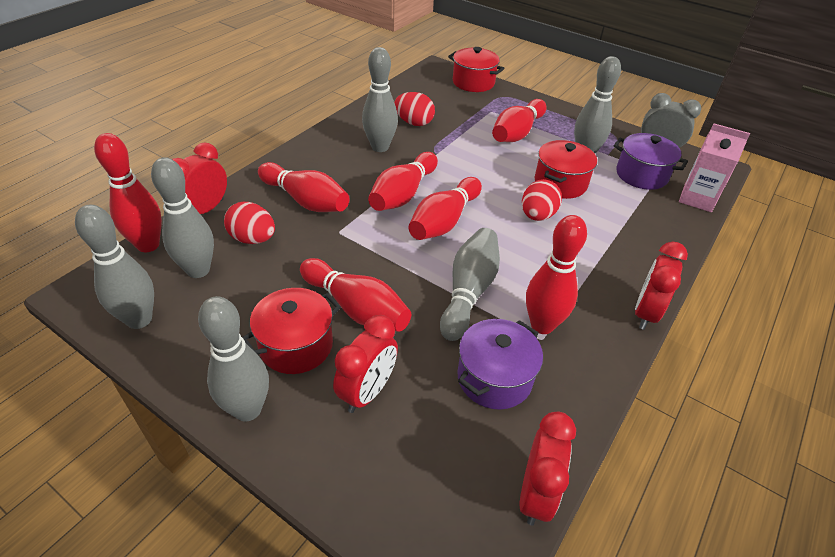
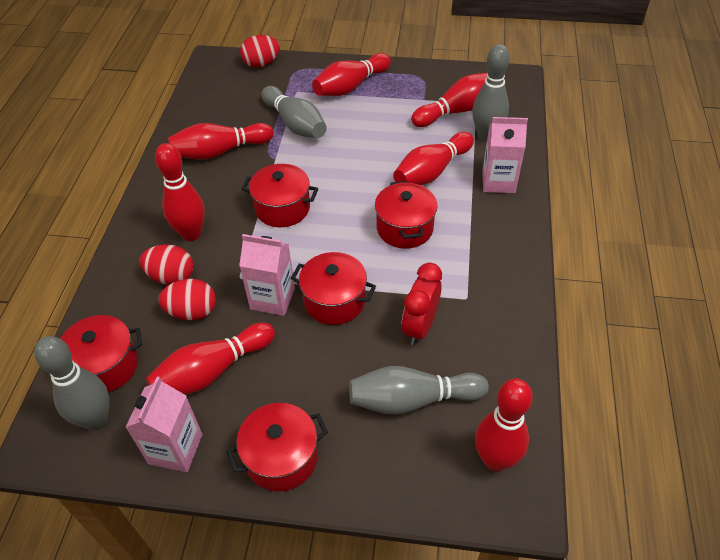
grey bowling pin: 6 -> 4
grey clock: 1 -> 0
pink carton: 1 -> 3
purple pot: 2 -> 0
red clock: 4 -> 1
red pot: 3 -> 5

